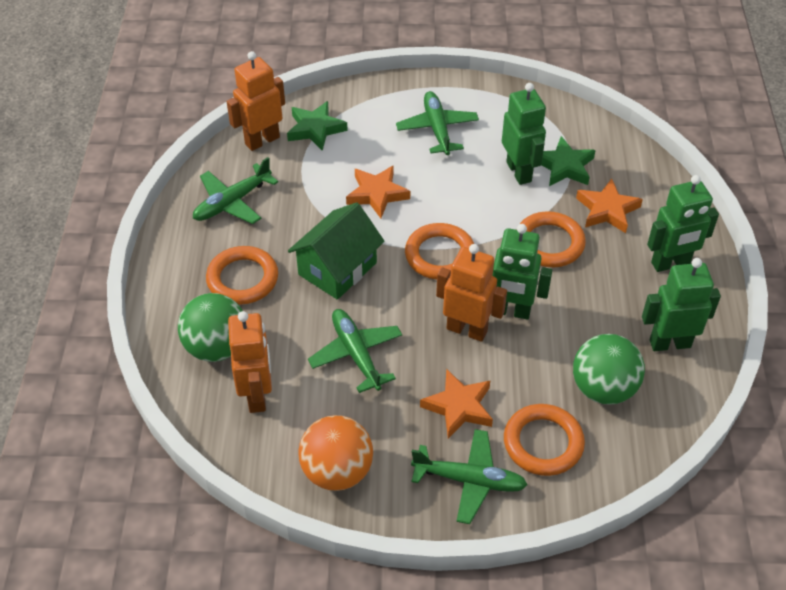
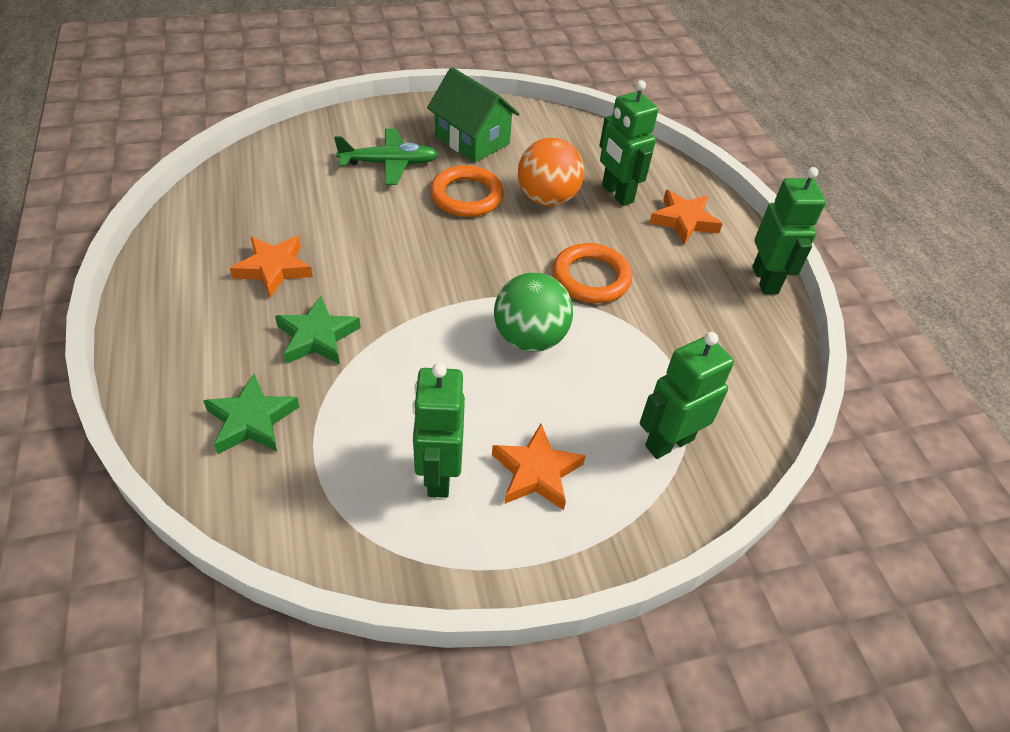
green ball: 2 -> 1
green plane: 4 -> 1
orange ring: 4 -> 2
orange robot: 3 -> 0

